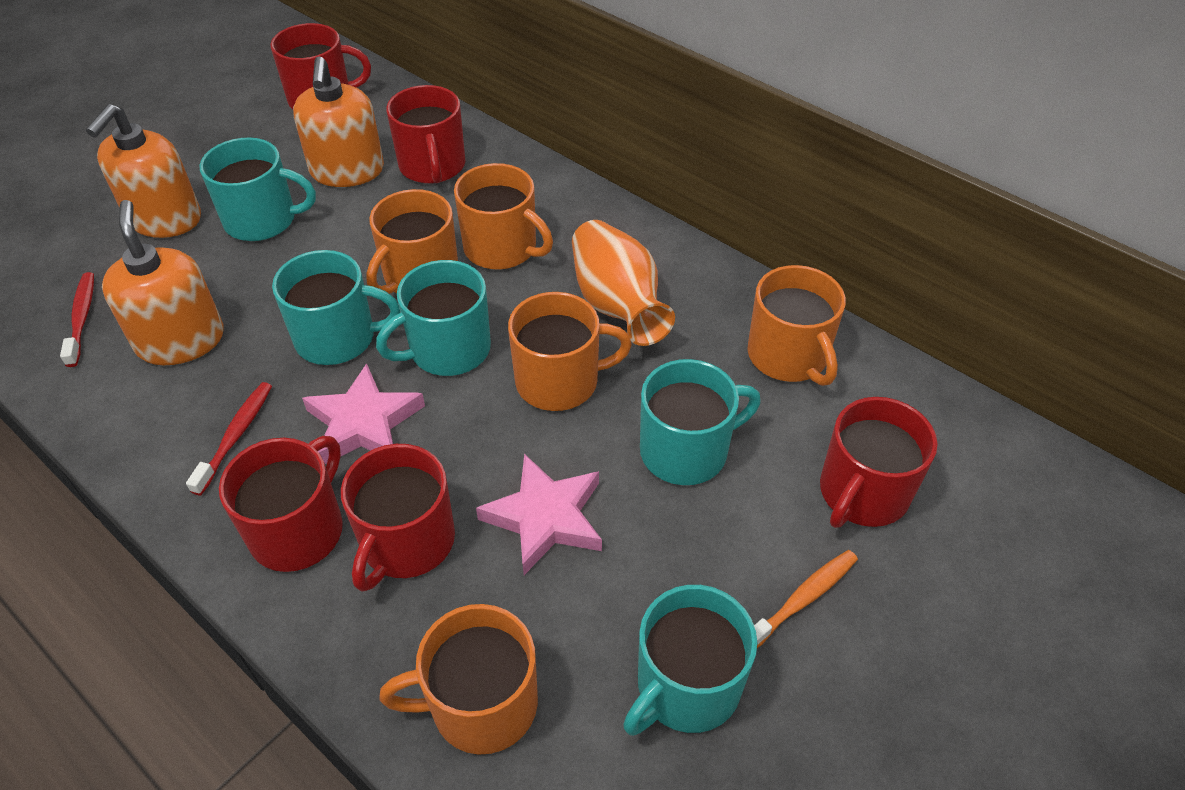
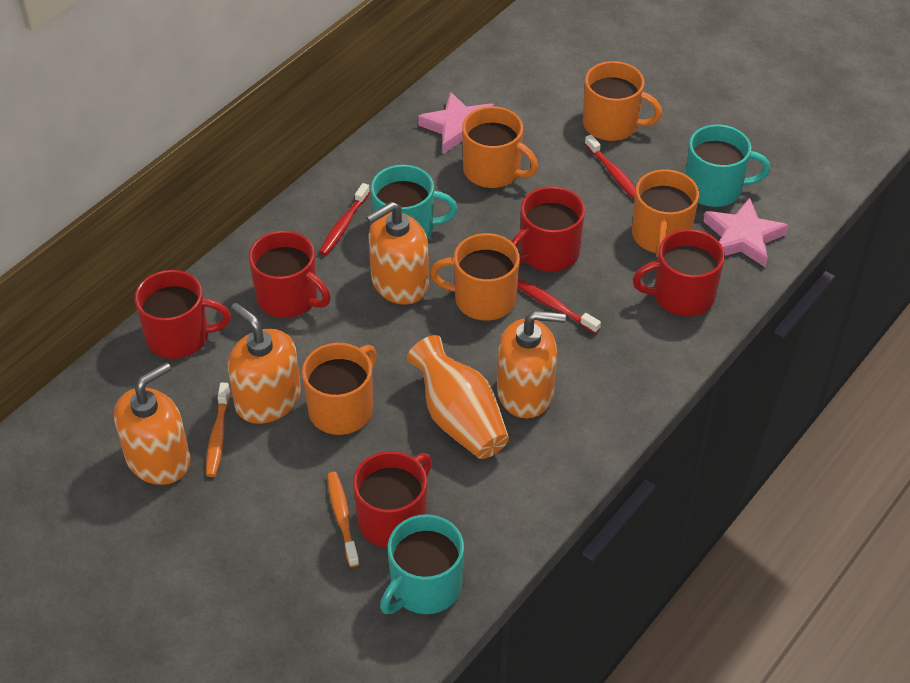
orange soap dispenser: 3 -> 4
orange toothbrush: 1 -> 2
red toothbrush: 2 -> 3
turquoise mug: 5 -> 3

